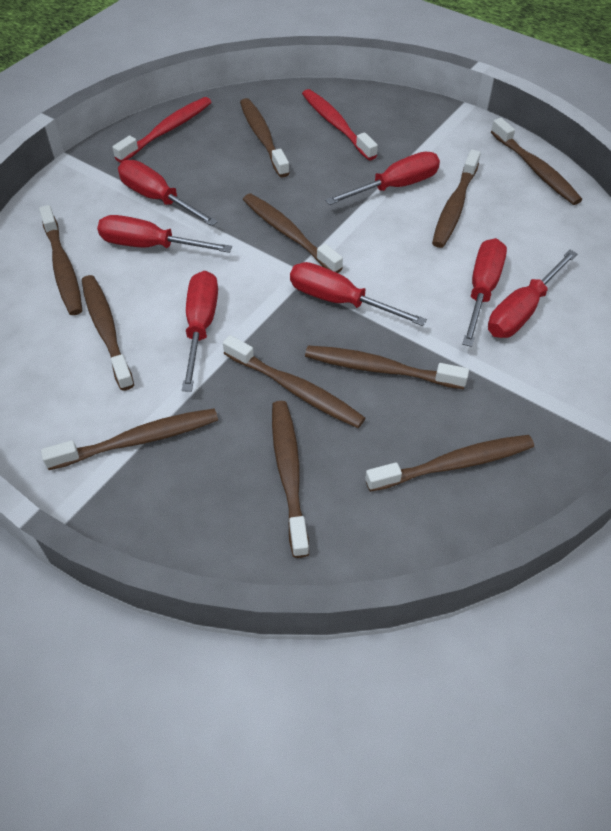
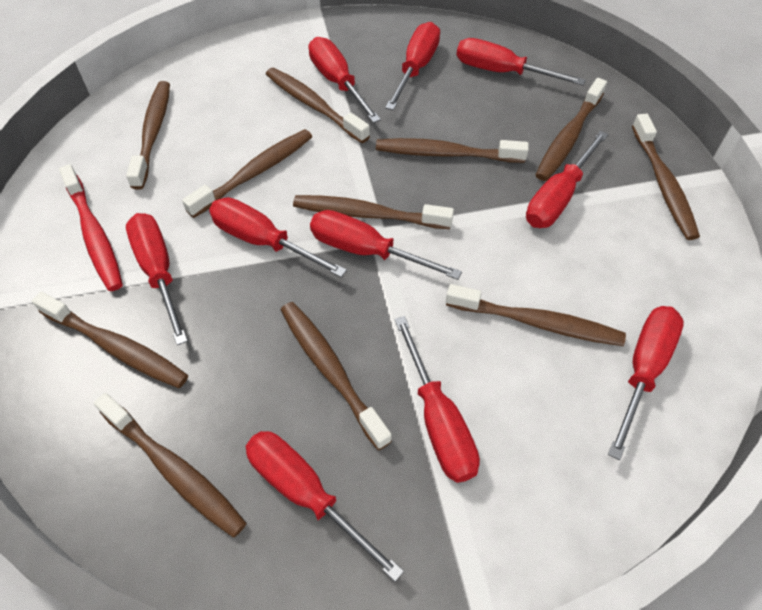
red screwdriver: 7 -> 10
red toothbrush: 2 -> 1

